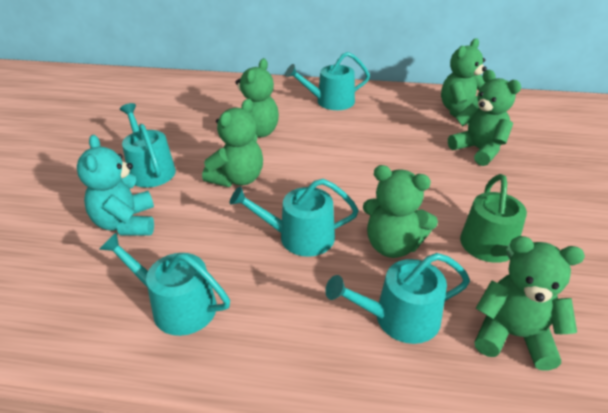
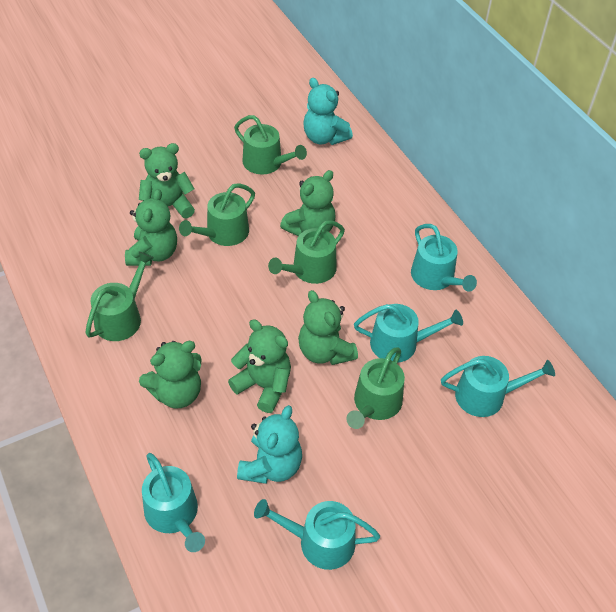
green watering can: 1 -> 5
turquoise teddy bear: 1 -> 2

